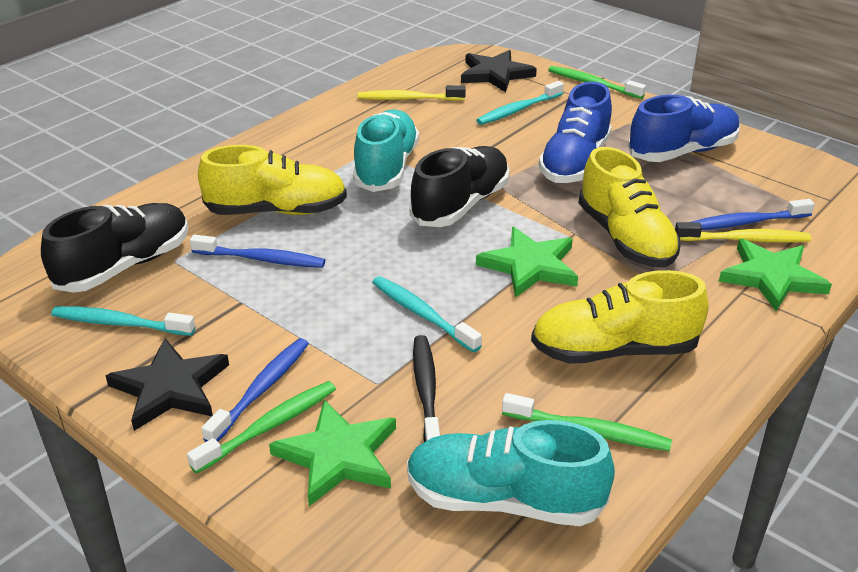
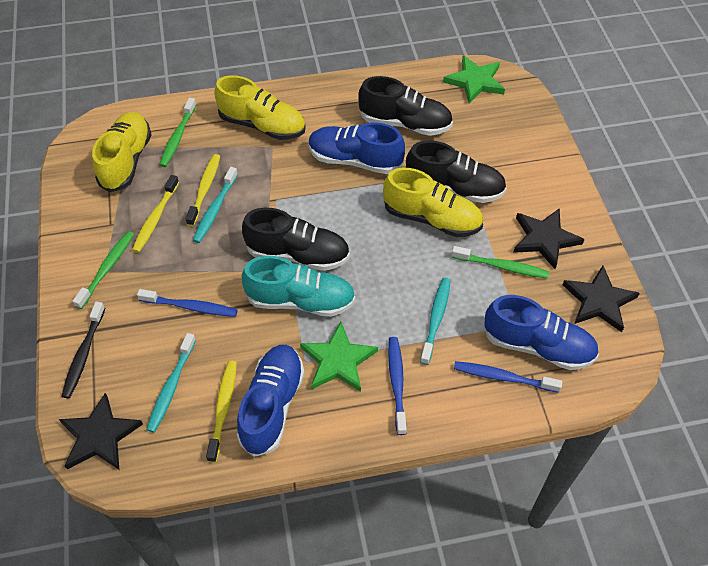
black shoe: 2 -> 3
black star: 2 -> 3
blue shoe: 2 -> 3
green star: 3 -> 2
turquoise shoe: 2 -> 1
yellow toothbrush: 2 -> 3

